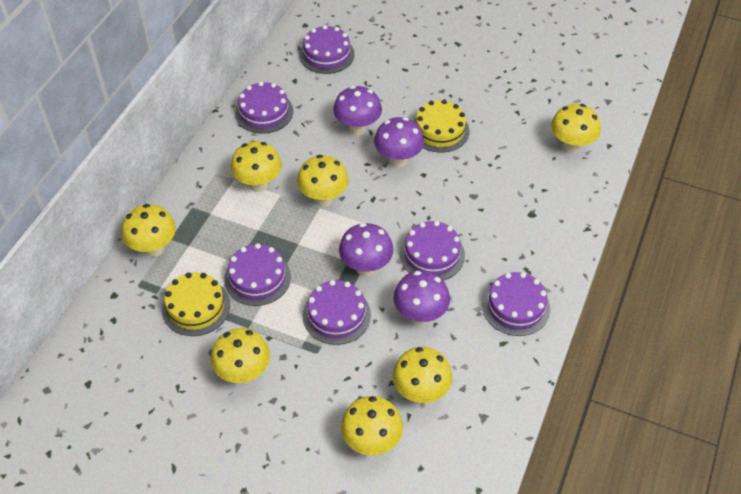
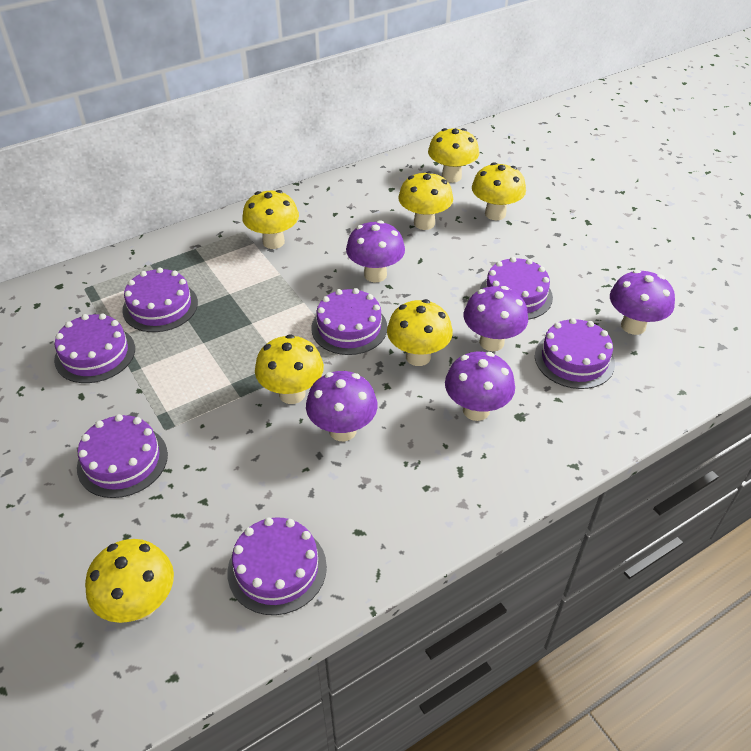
purple cake: 6 -> 7
purple mushroom: 4 -> 5
yellow cake: 2 -> 0

